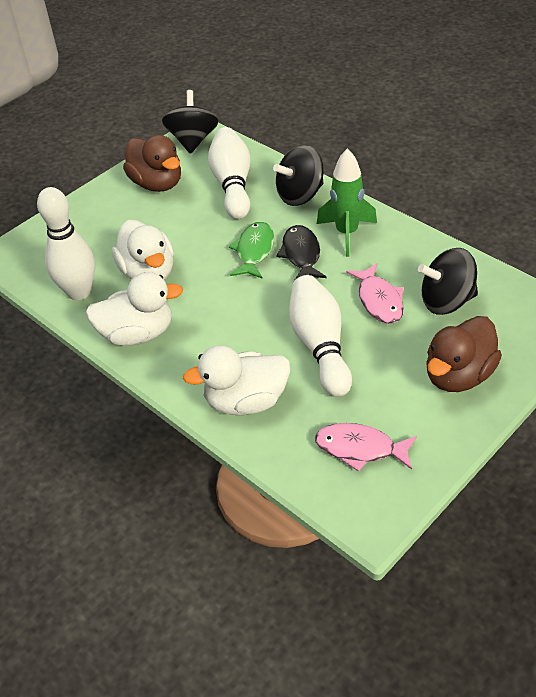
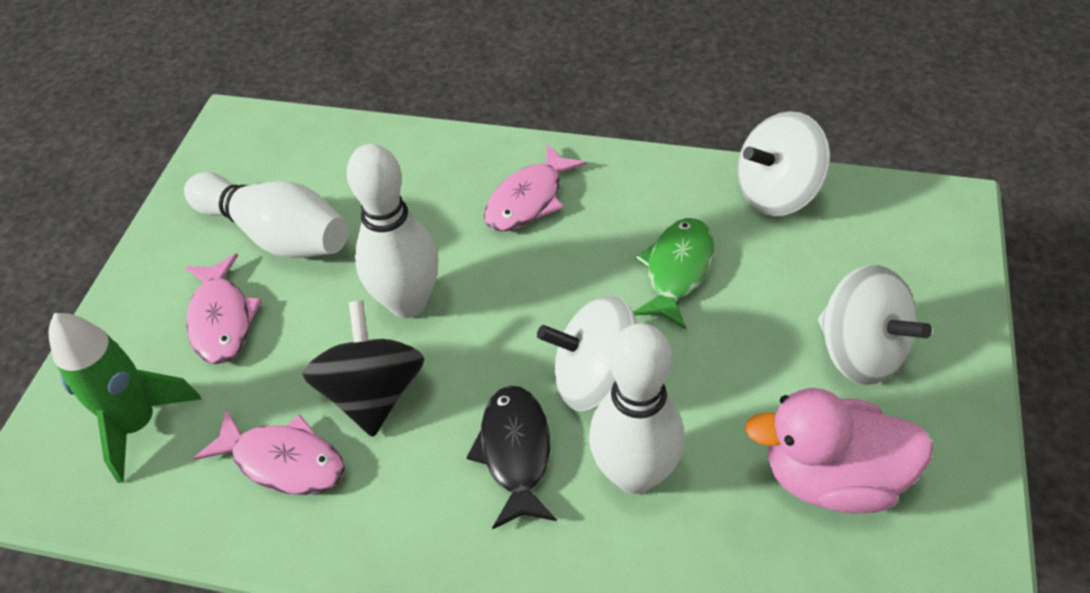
black spinning top: 3 -> 1
brown duck: 2 -> 0
pink duck: 0 -> 1
pink fish: 2 -> 3
white duck: 3 -> 0
white spinning top: 0 -> 3

